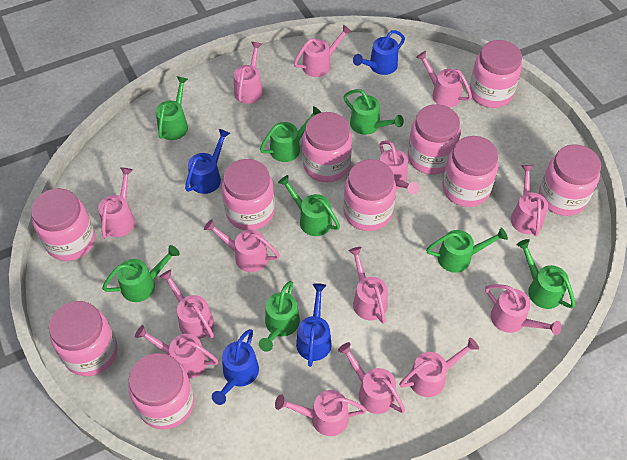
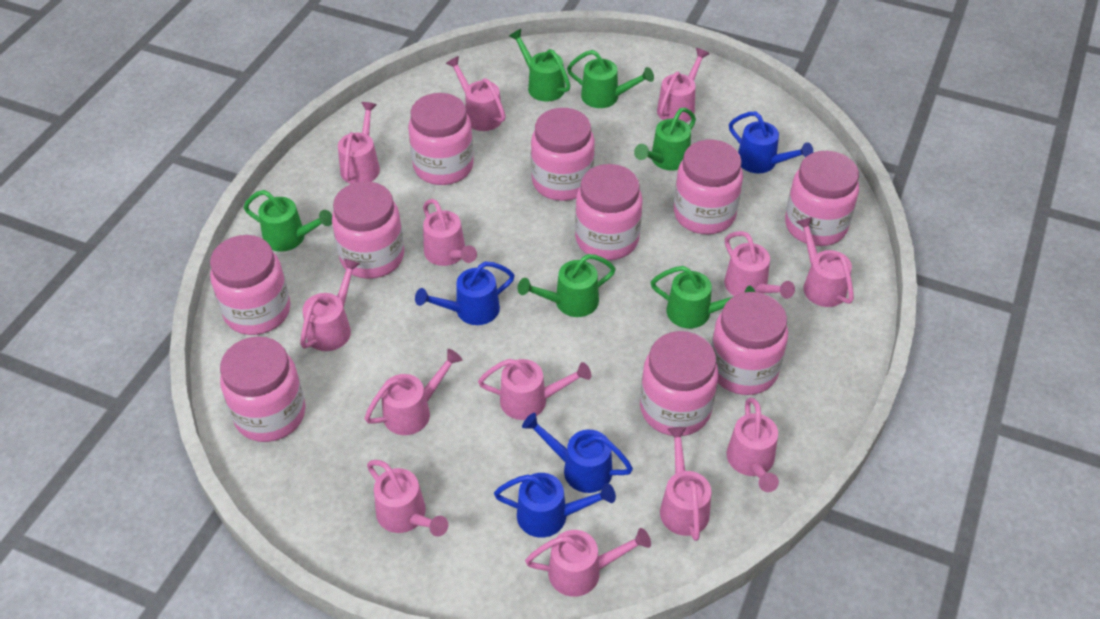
green watering can: 8 -> 6
pink watering can: 14 -> 13

